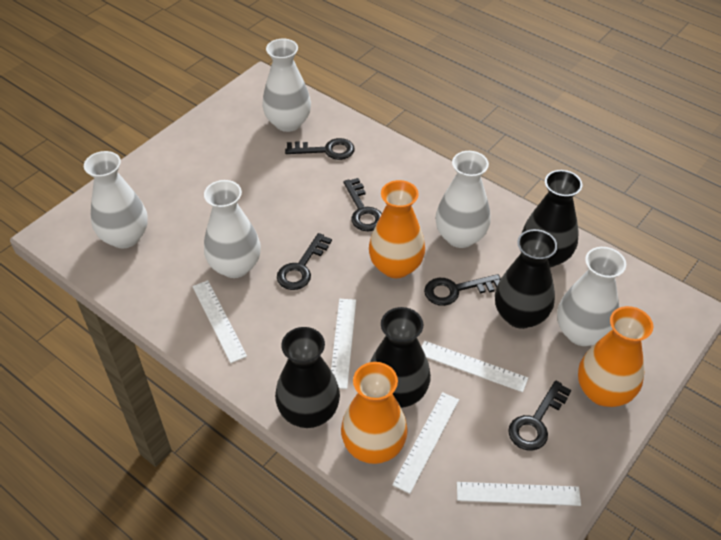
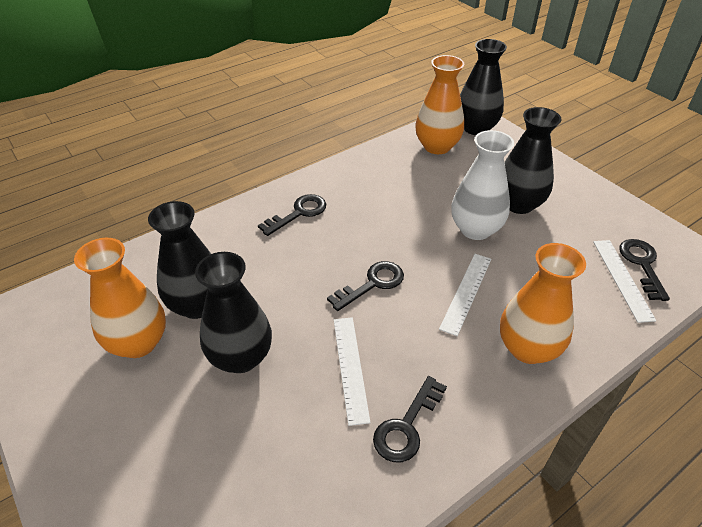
black key: 5 -> 4
white ruler: 5 -> 3
white vase: 5 -> 1

